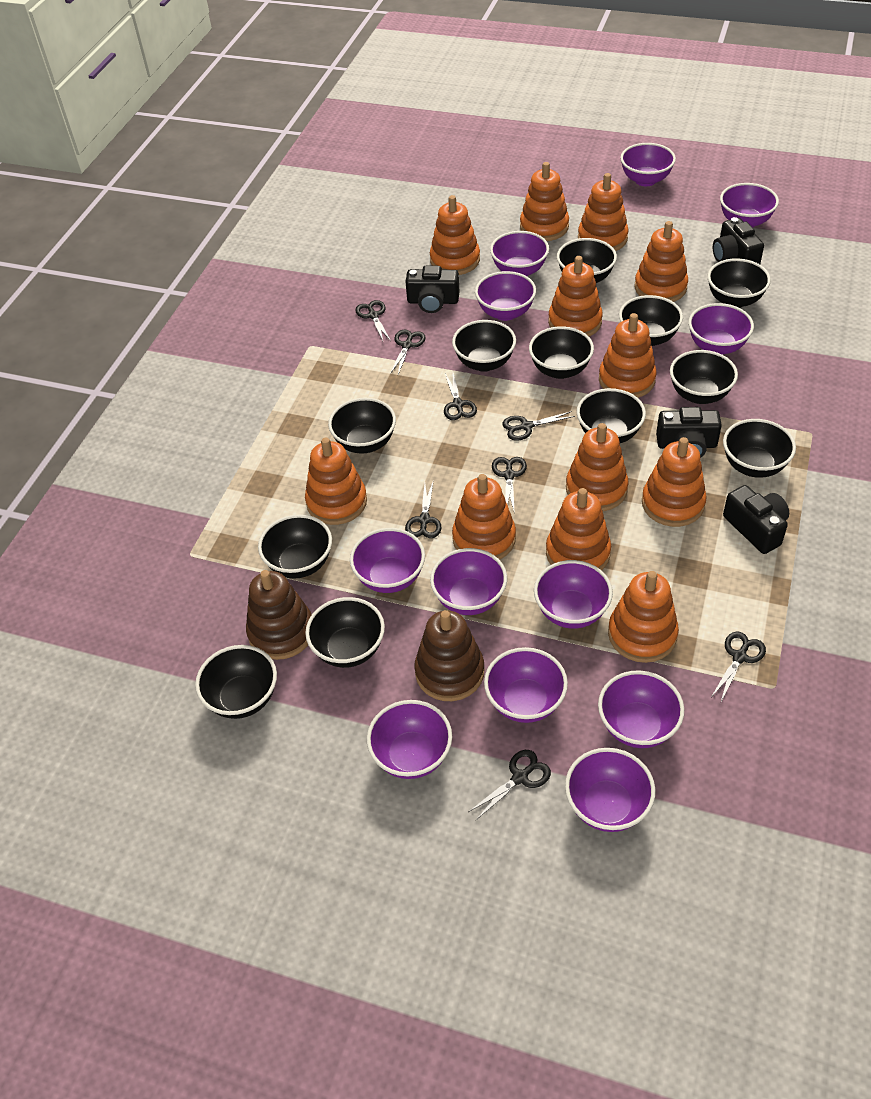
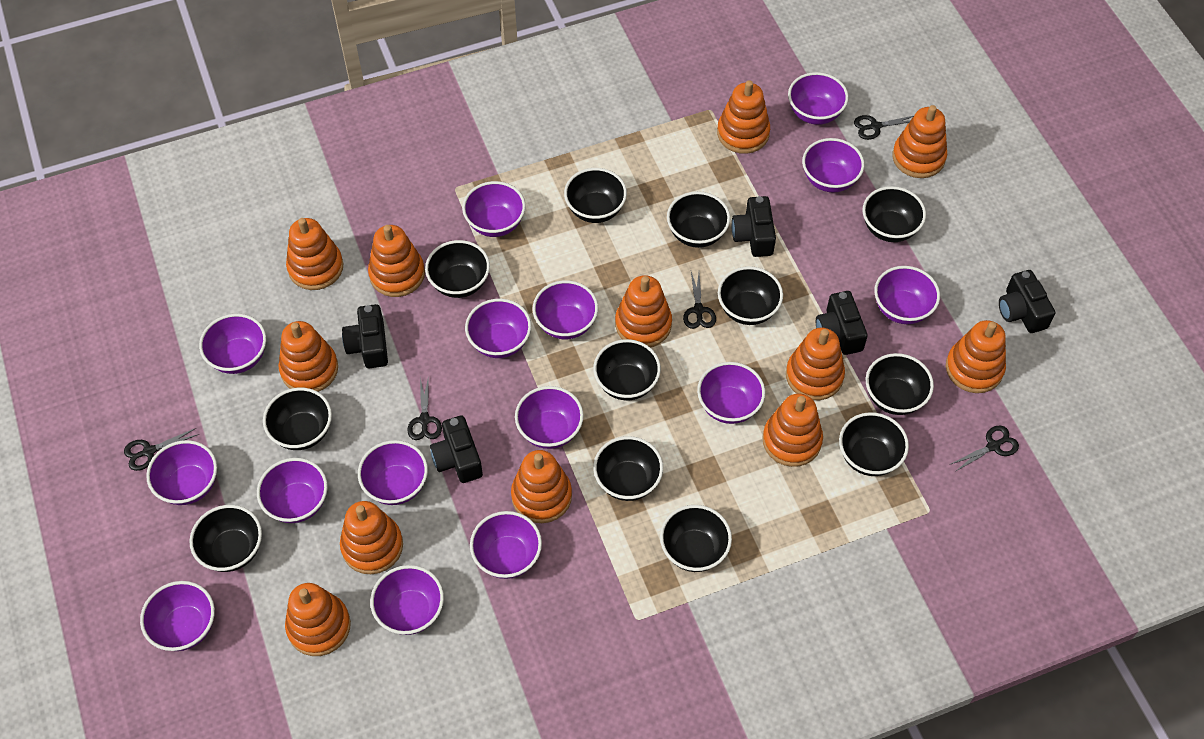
black camera: 4 -> 5
black scissors: 8 -> 5
brown stacking toy: 2 -> 0
purple bowl: 12 -> 15

